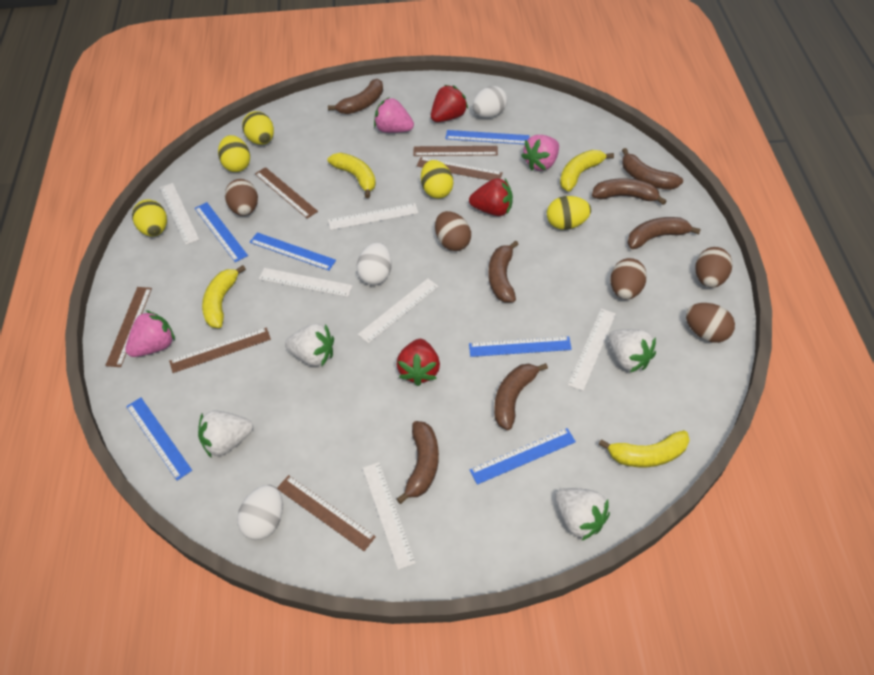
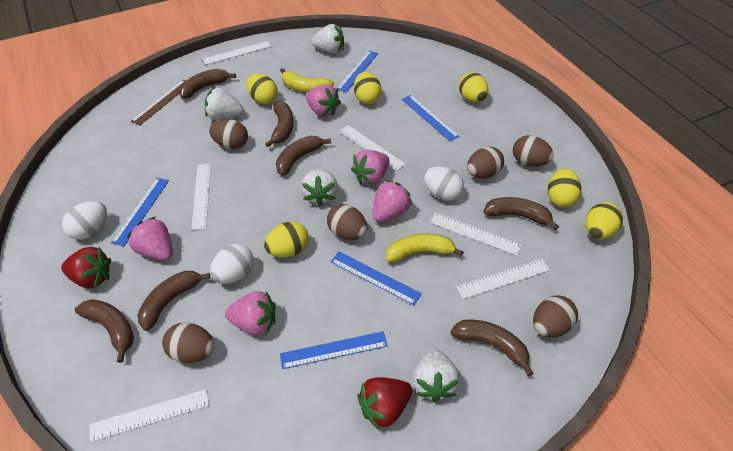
blue ruler: 6 -> 5
brown egg: 5 -> 6
brown ruler: 6 -> 1
pink strawberry: 3 -> 5
red strawberry: 3 -> 2
yellow banana: 4 -> 2
yellow egg: 5 -> 6

